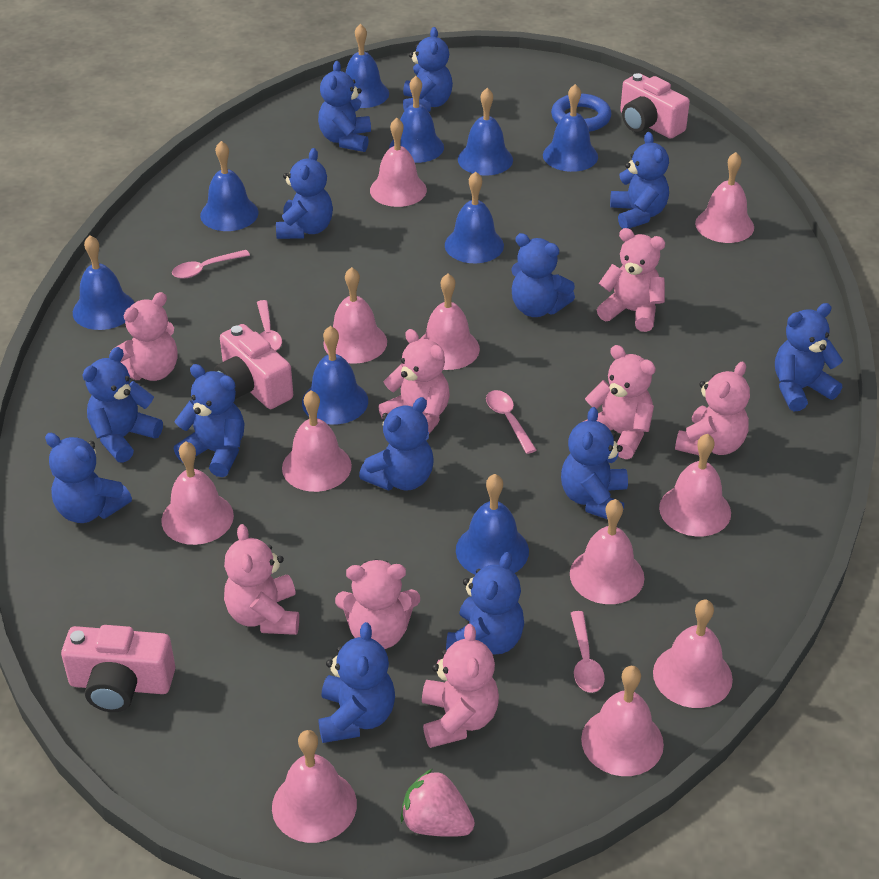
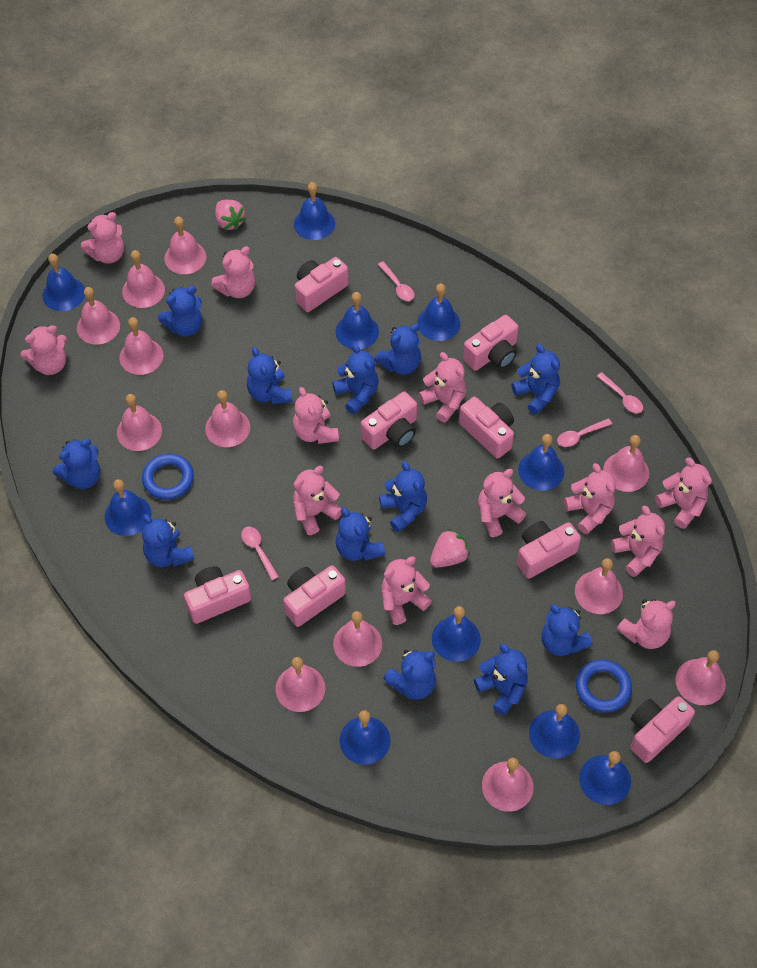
blue bell: 9 -> 10
blue ring: 1 -> 2
blue teddy bear: 13 -> 12
pink bell: 11 -> 12
pink camera: 3 -> 8
pink strawberry: 1 -> 2
pink teddy bear: 8 -> 12

